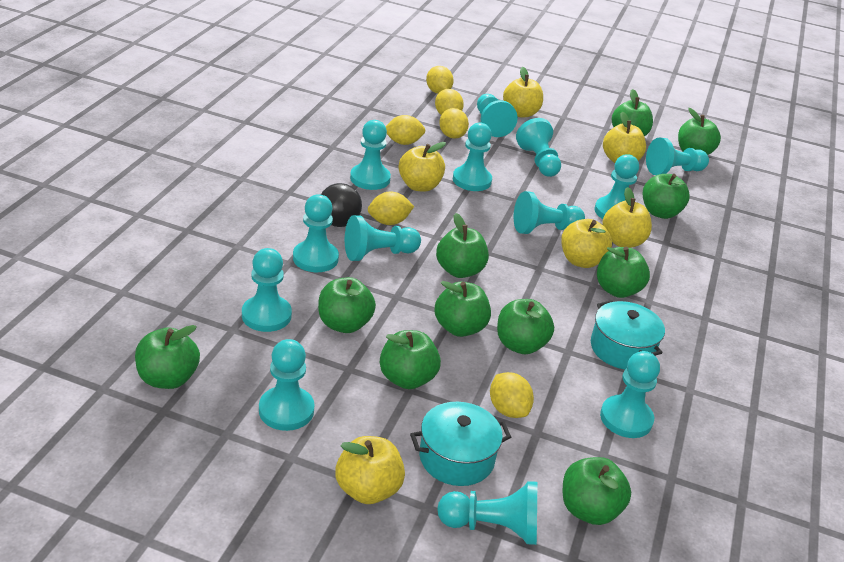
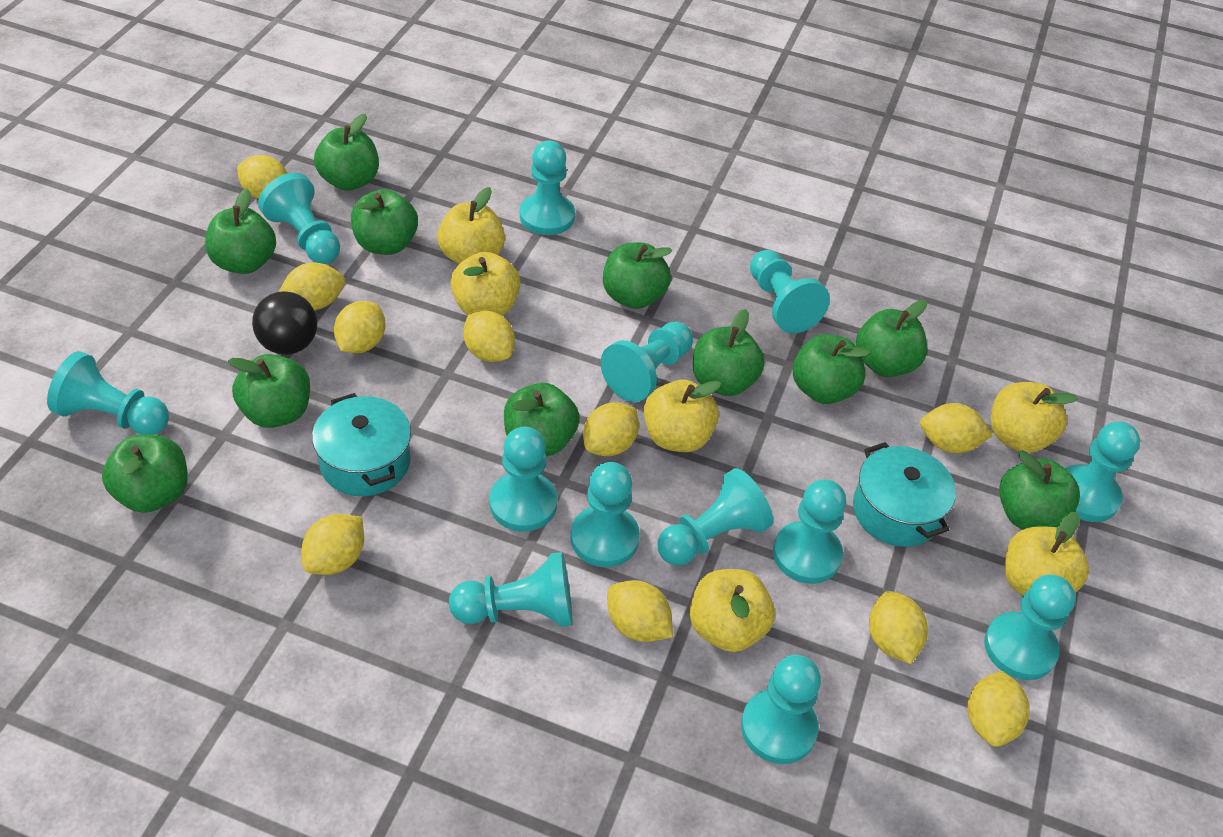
yellow lemon: 6 -> 10

